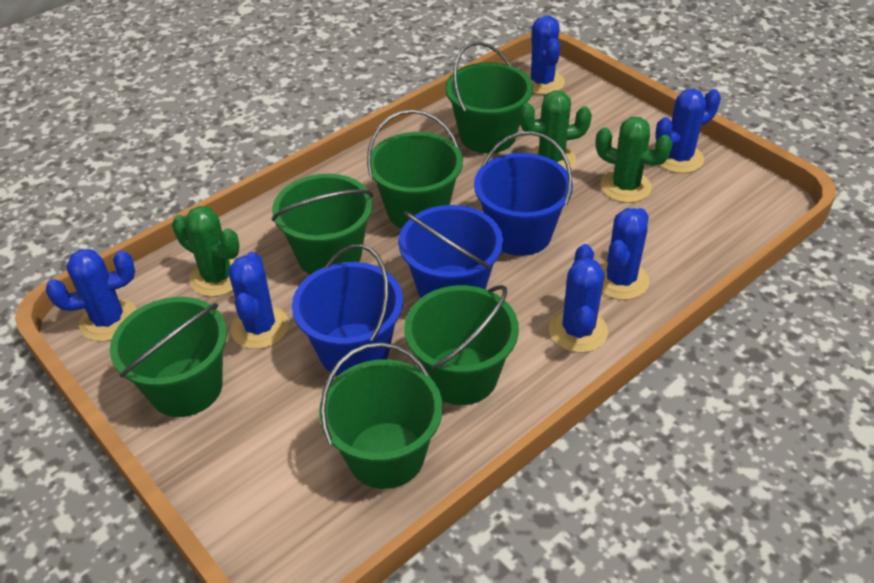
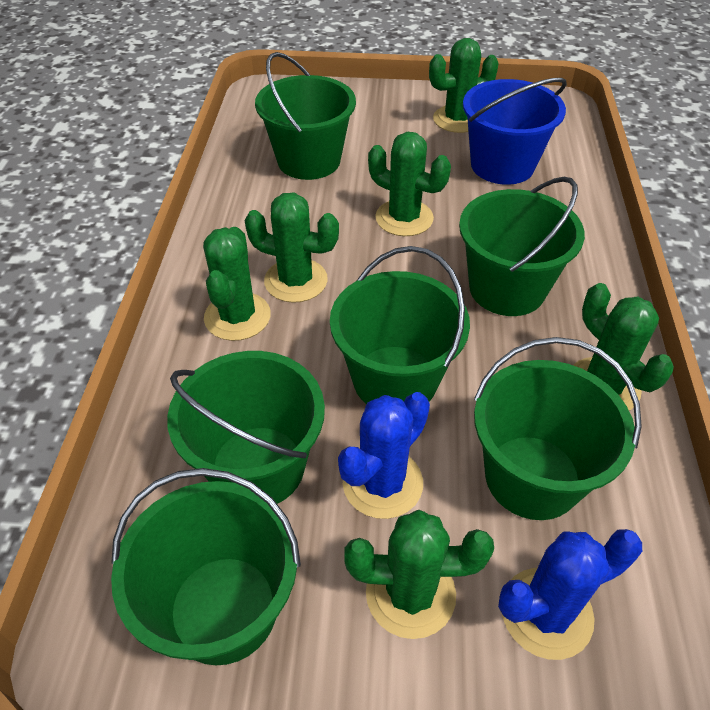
blue bucket: 3 -> 1
blue cactus: 6 -> 2
green cactus: 3 -> 6

